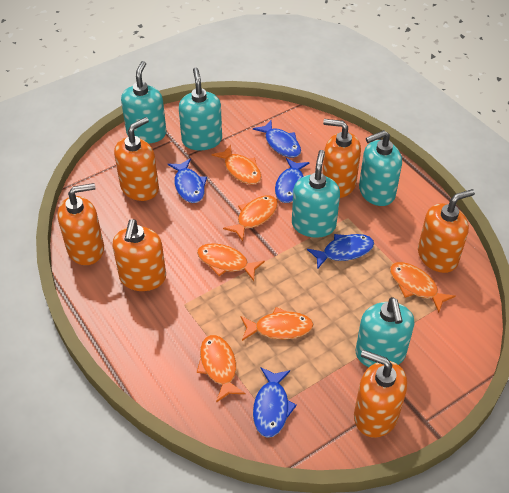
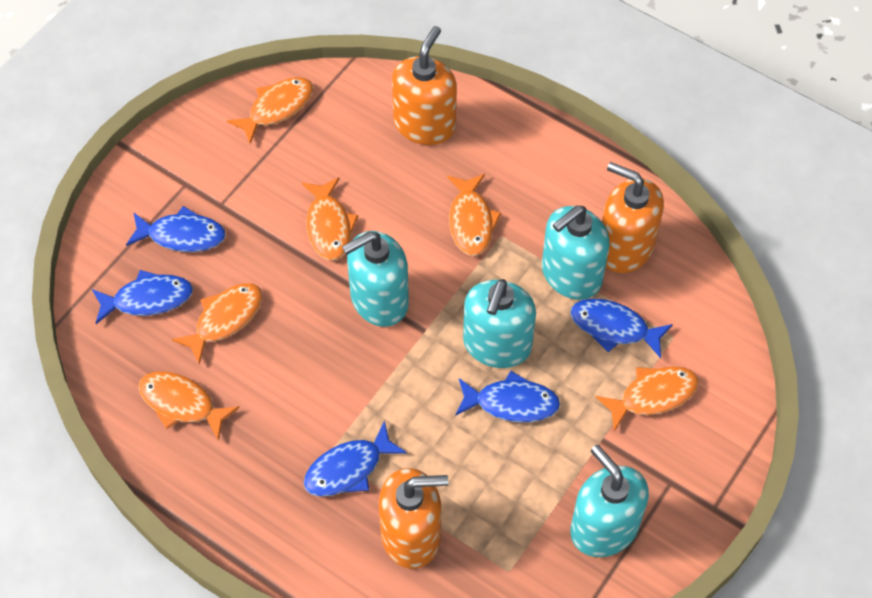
orange soap dispenser: 6 -> 3
turquoise soap dispenser: 5 -> 4

